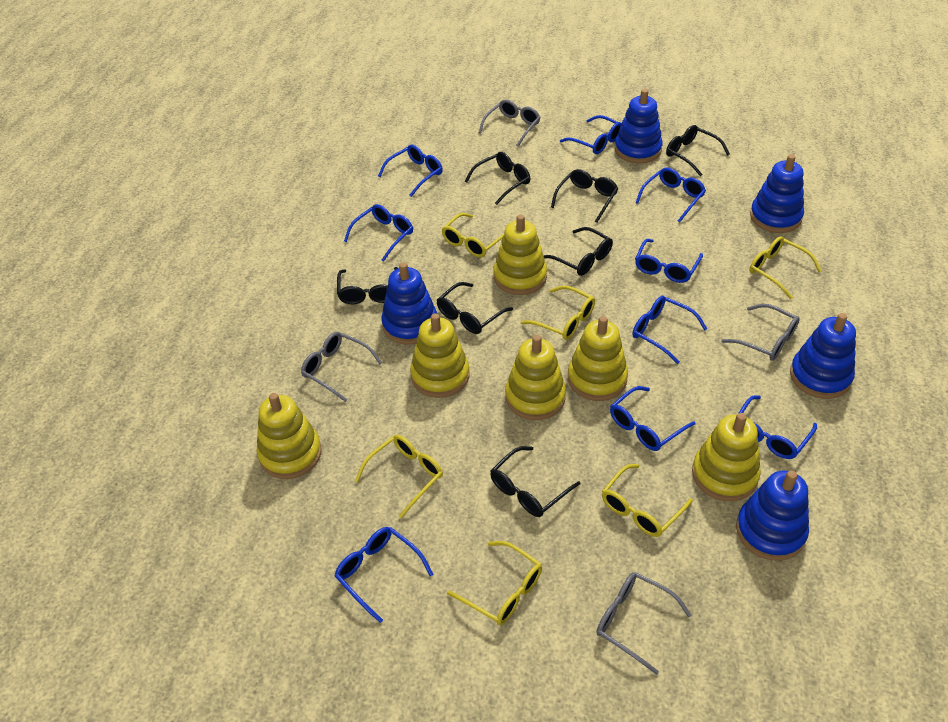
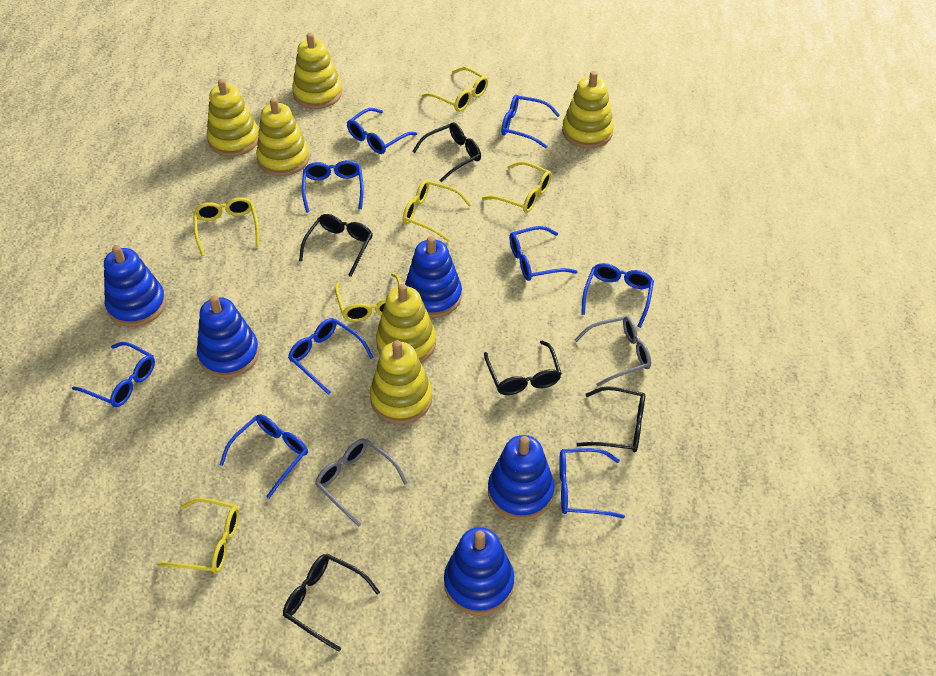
black glasses: 7 -> 5
grey glasses: 4 -> 2

